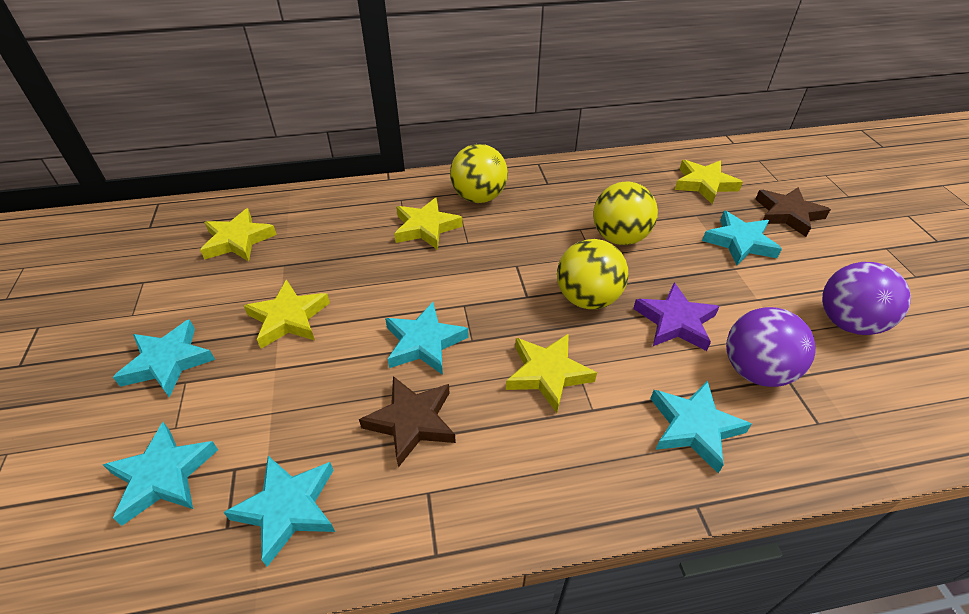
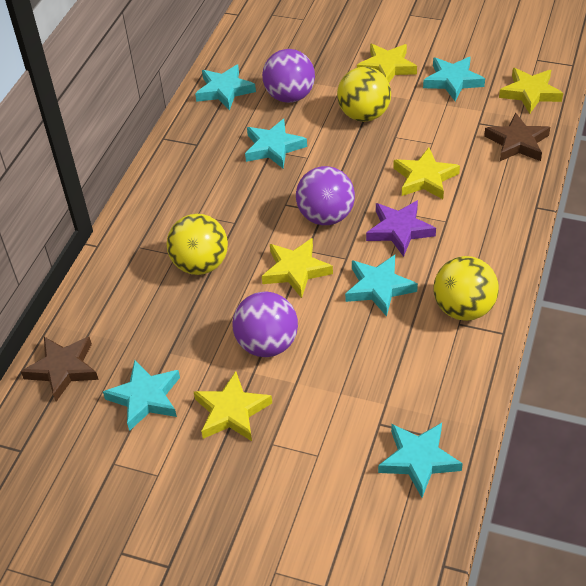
purple ball: 2 -> 3

